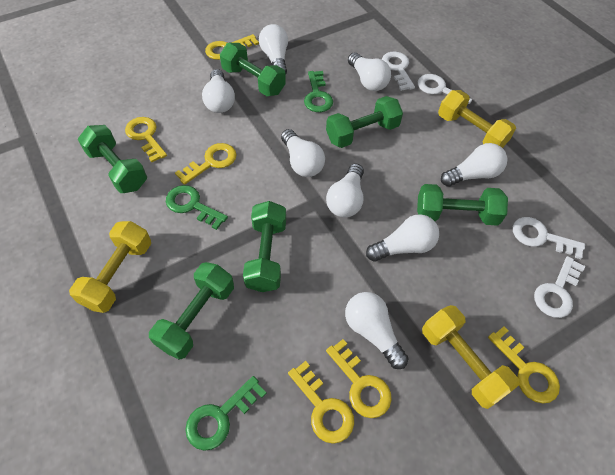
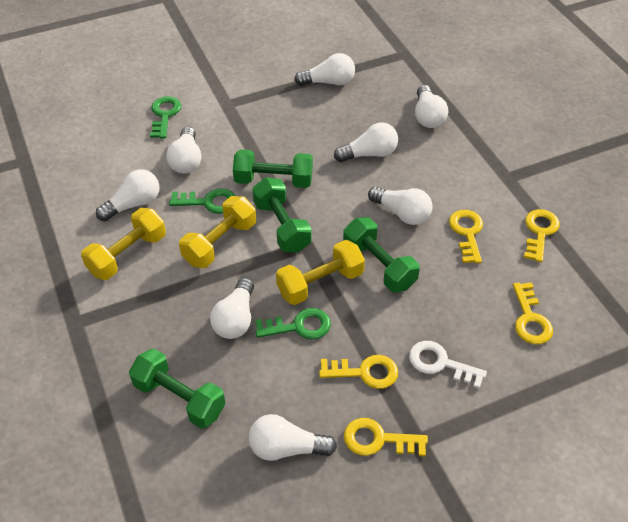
green dumbbell: 6 -> 4
white key: 4 -> 1
yellow key: 6 -> 5

